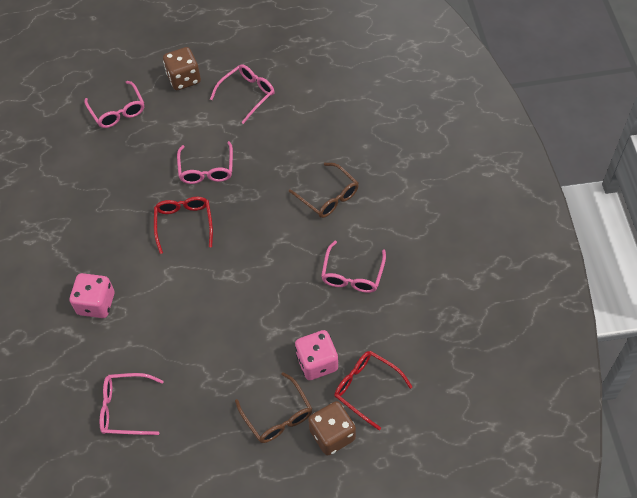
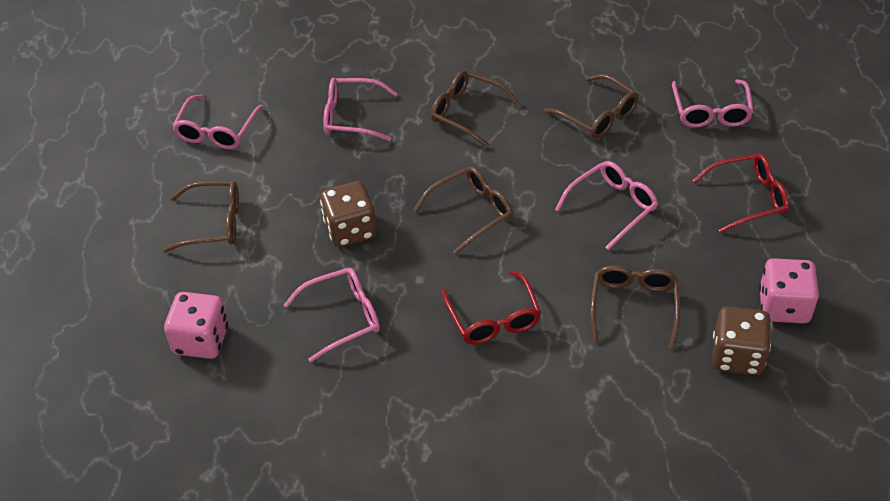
brown glasses: 2 -> 5

